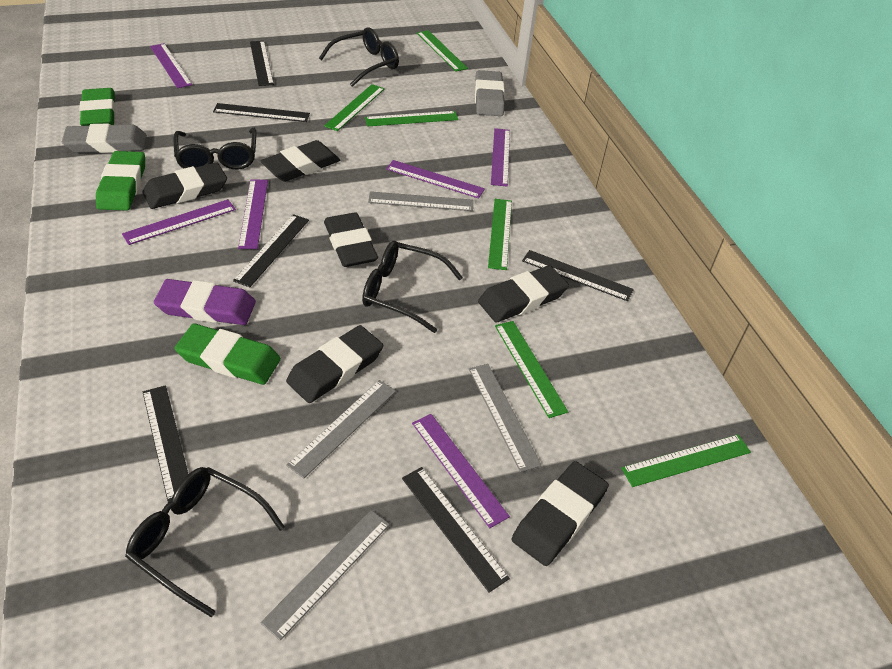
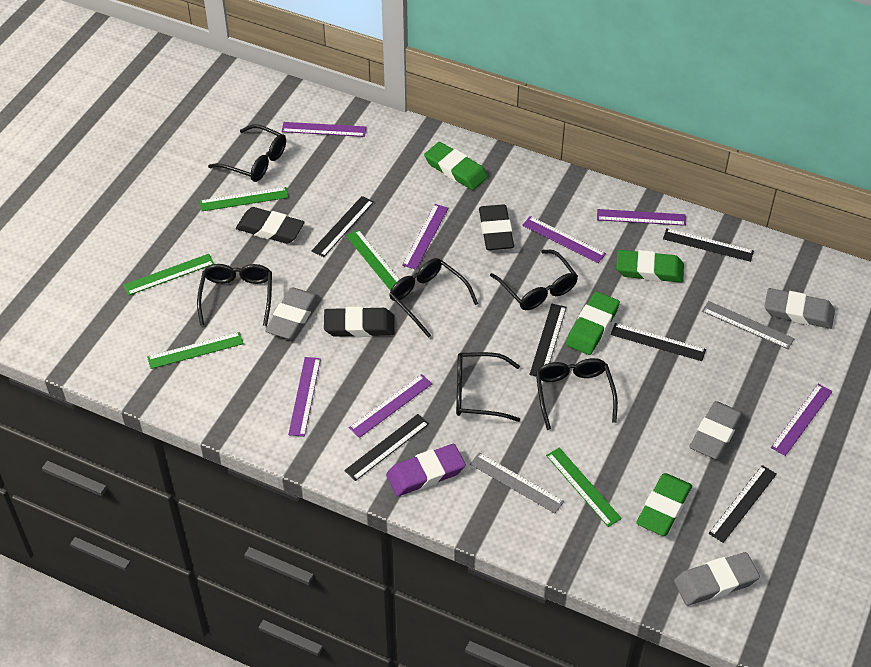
black eraser: 6 -> 3
black glasses: 4 -> 6
green eraser: 3 -> 4
green ruler: 6 -> 5
grey eraser: 2 -> 4
grey ruler: 4 -> 2
purple ruler: 6 -> 7

